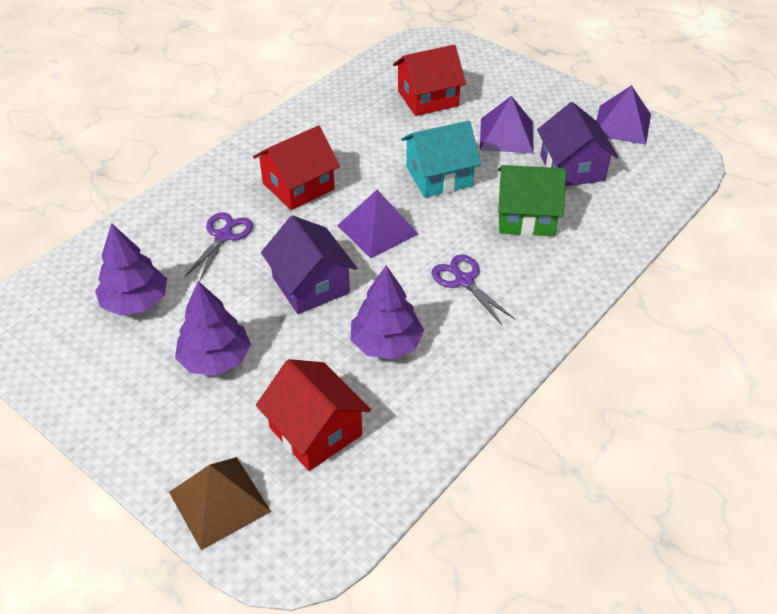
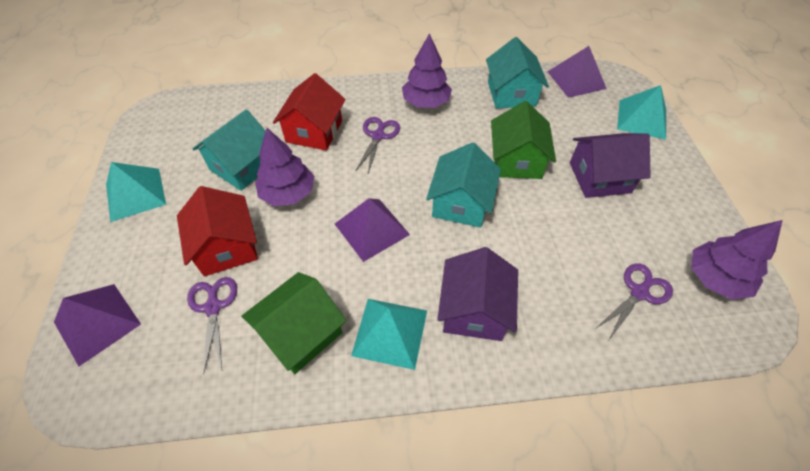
brown pyramid: 1 -> 0
green house: 1 -> 2
purple scissors: 2 -> 3
red house: 3 -> 2
turquoise house: 1 -> 3
turquoise pyramid: 0 -> 3

